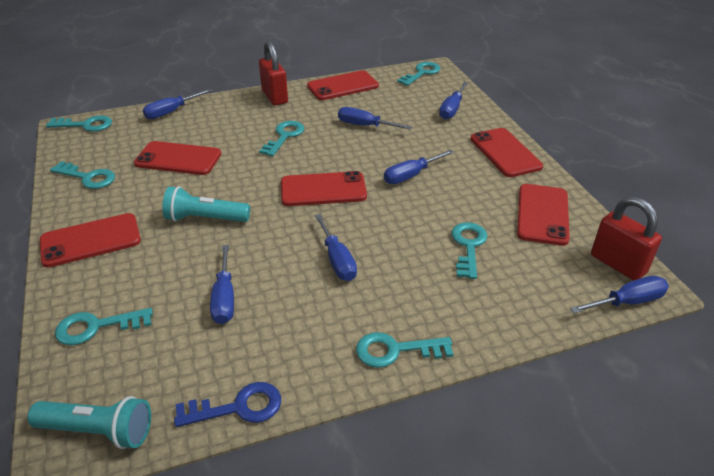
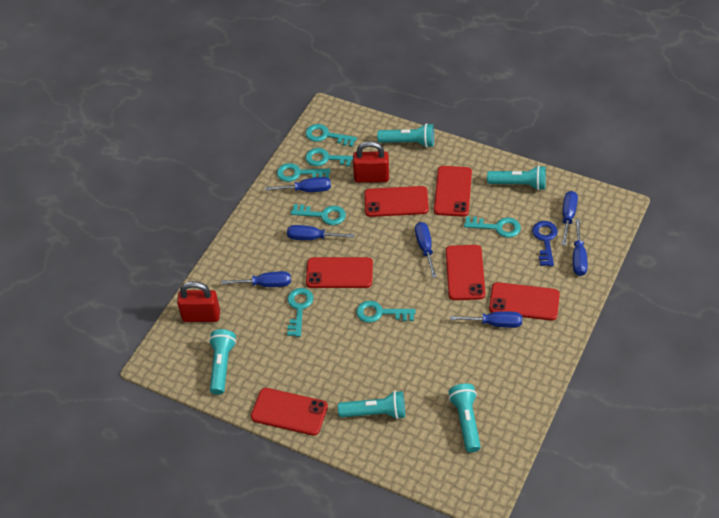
turquoise flashlight: 2 -> 5

